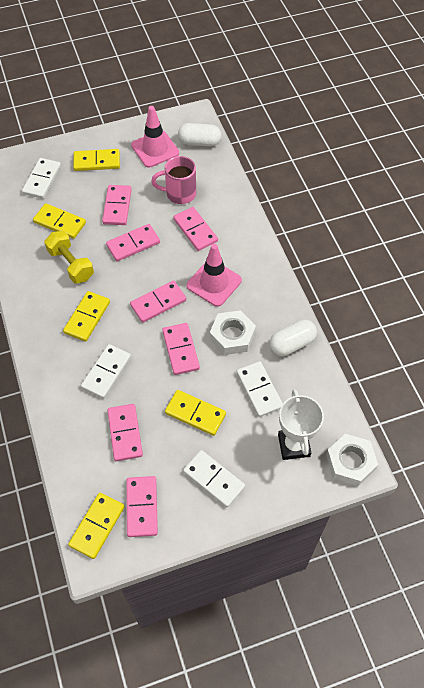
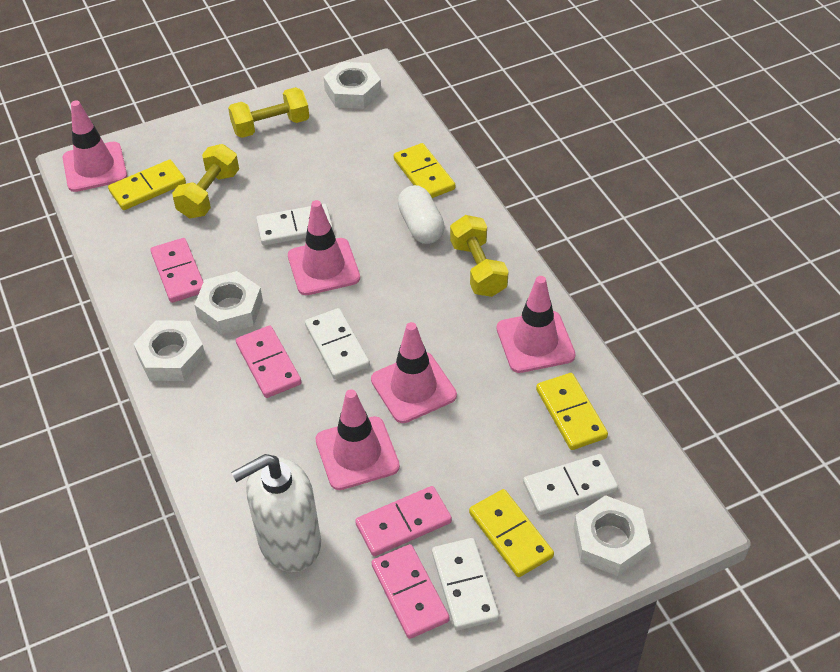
pink domino: 7 -> 4
pink mug: 1 -> 0
pink traffic cone: 2 -> 5
white capsule: 2 -> 1
white nut: 2 -> 4
white soap dispenser: 0 -> 1
white trophy: 1 -> 0
yellow domino: 5 -> 4
yellow dumbbell: 1 -> 3

